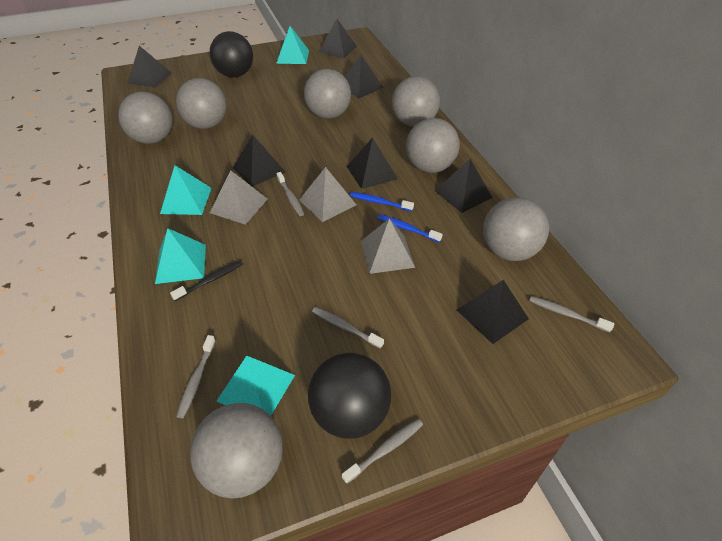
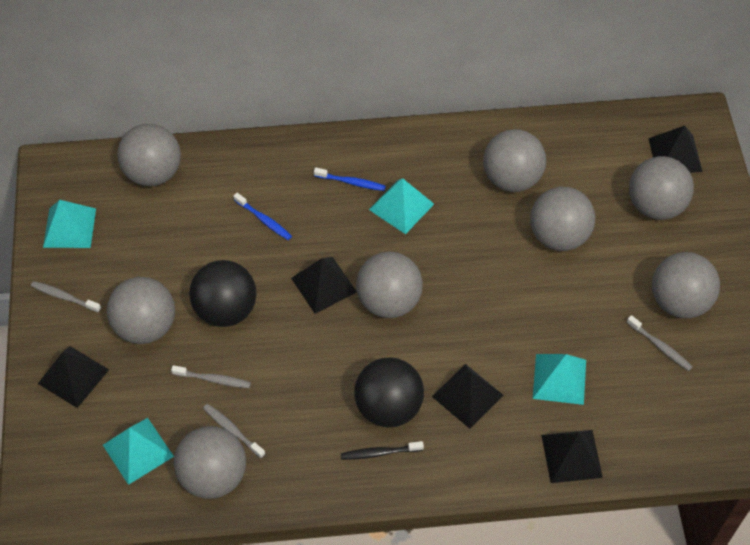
black pyramid: 7 -> 5
grey ball: 7 -> 8
grey pyramid: 3 -> 0
grey toothbrush: 5 -> 4

